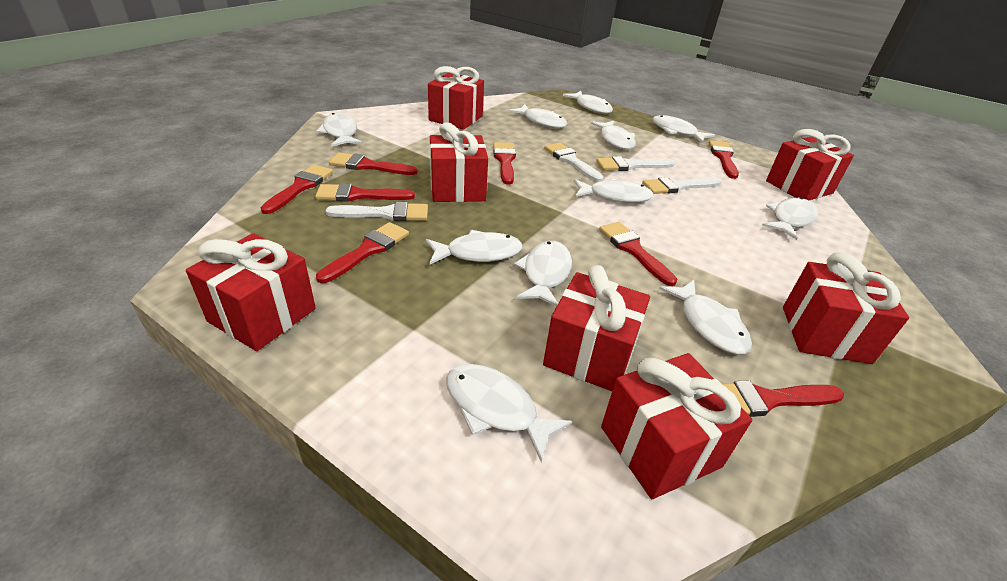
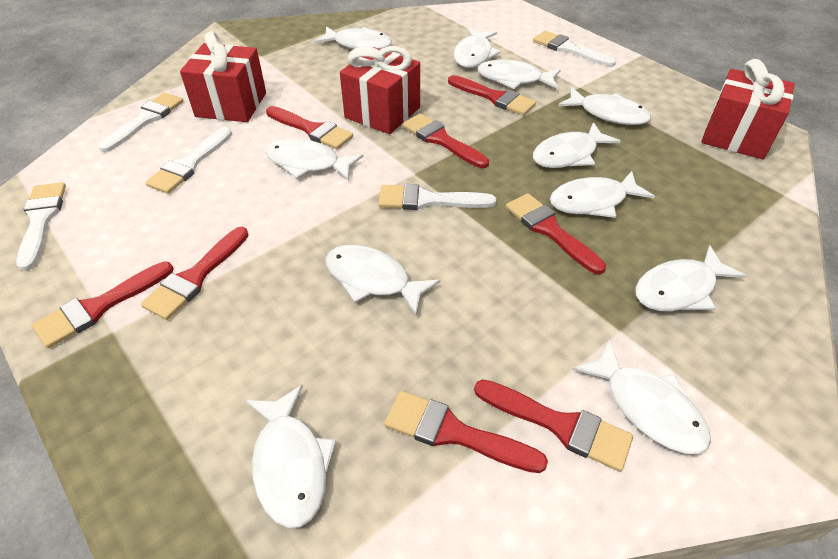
red gift: 7 -> 3
white brush: 4 -> 5

